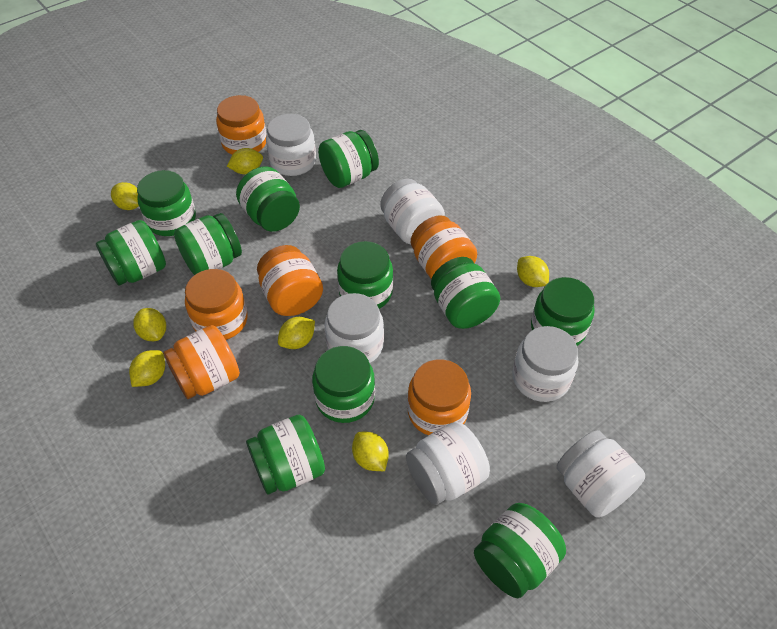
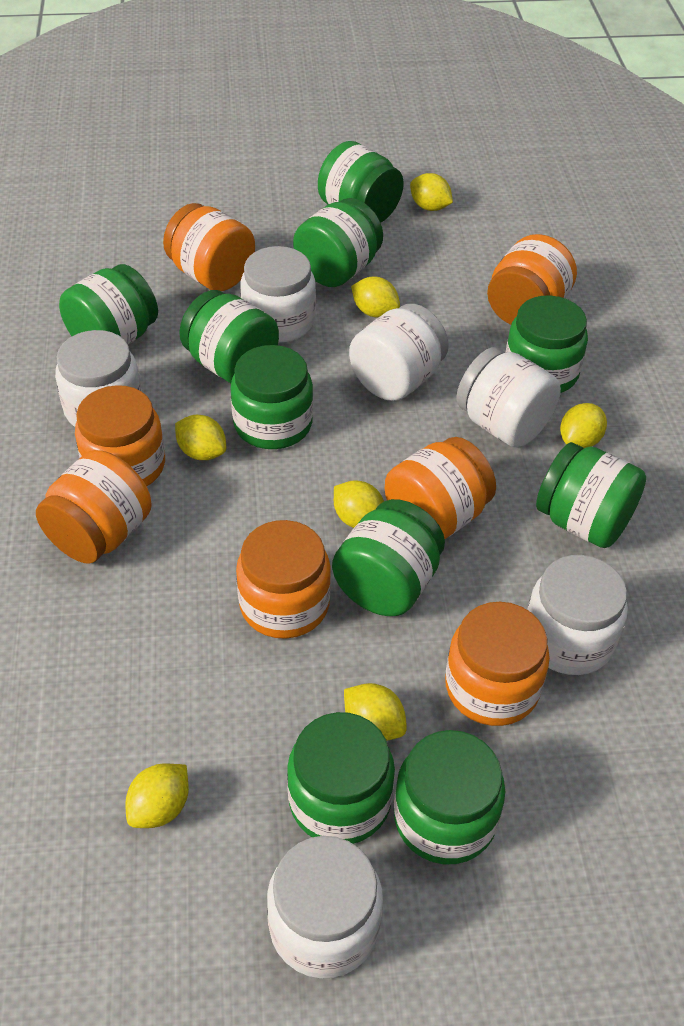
green jar: 11 -> 10
orange jar: 6 -> 7

